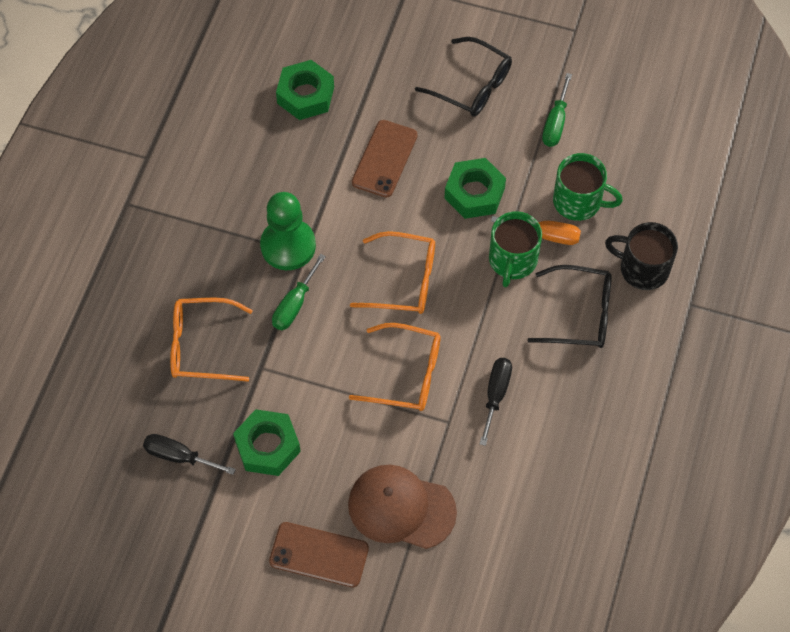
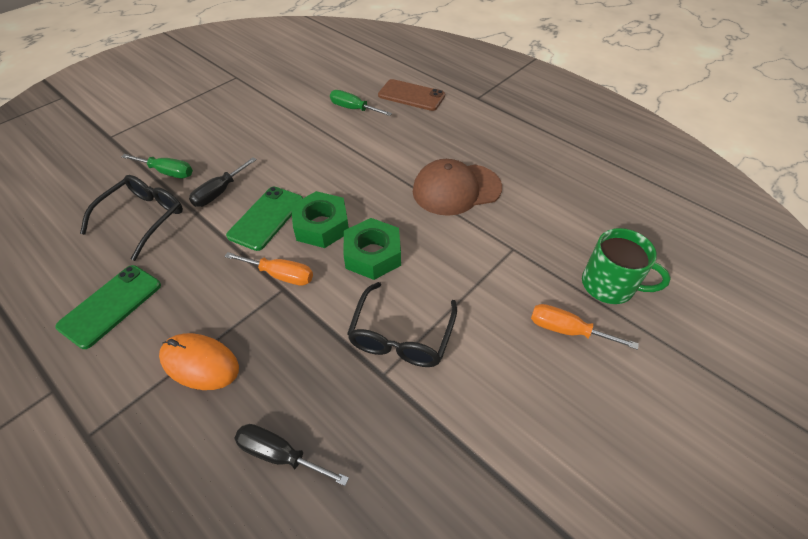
black mug: 1 -> 0
brown phone: 2 -> 1
green mug: 2 -> 1
green nut: 3 -> 2
green pawn: 1 -> 0
green phone: 0 -> 2
orange glasses: 3 -> 0
orange mouse: 0 -> 1
orange screwdriver: 1 -> 2

